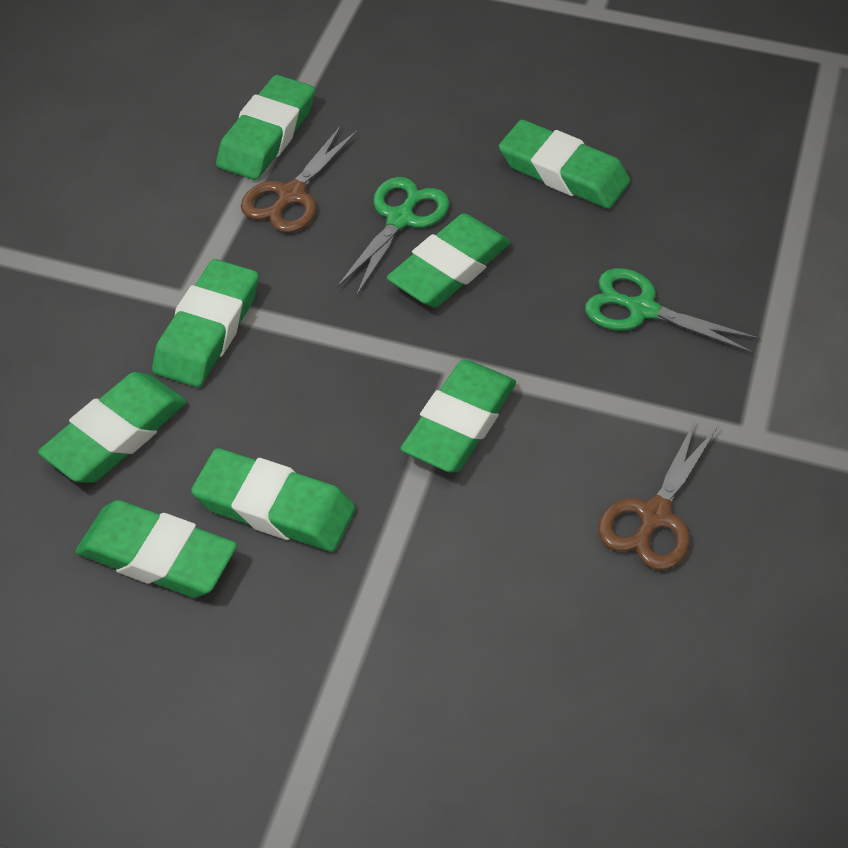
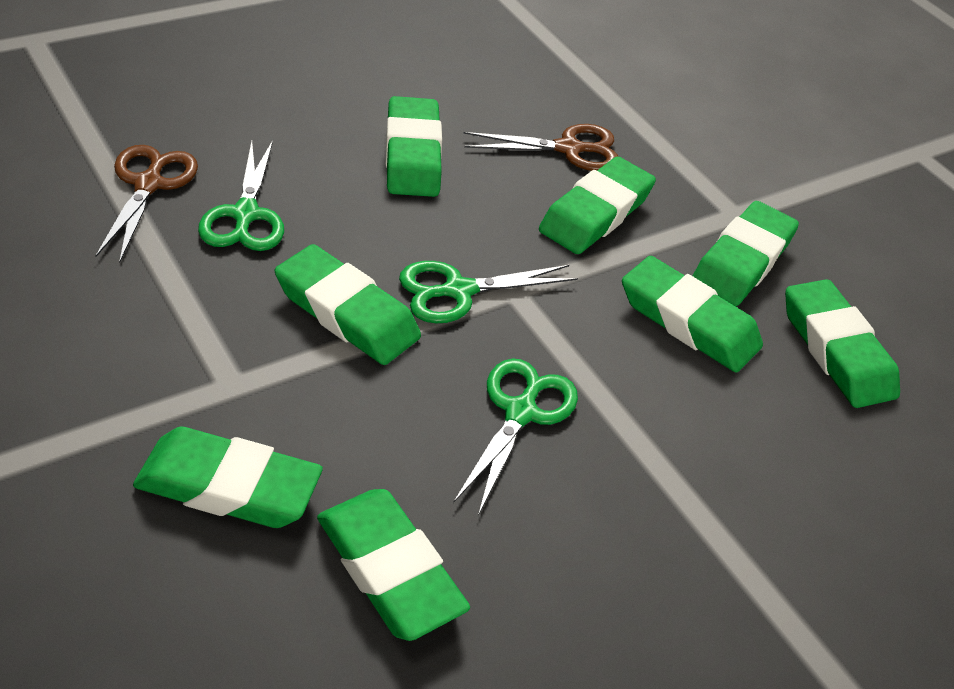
green scissors: 2 -> 3

